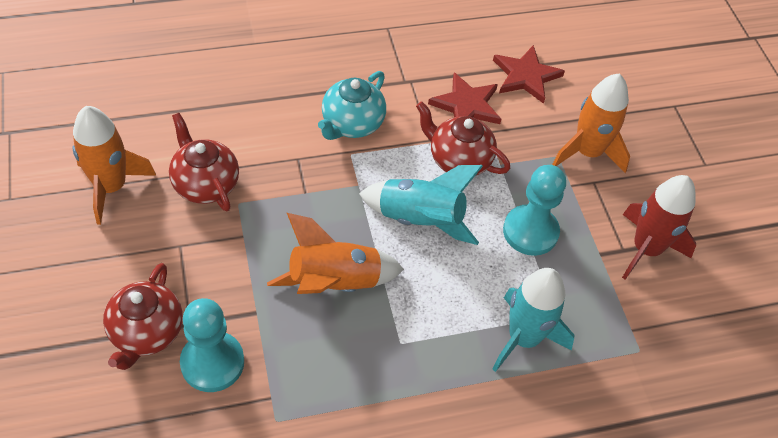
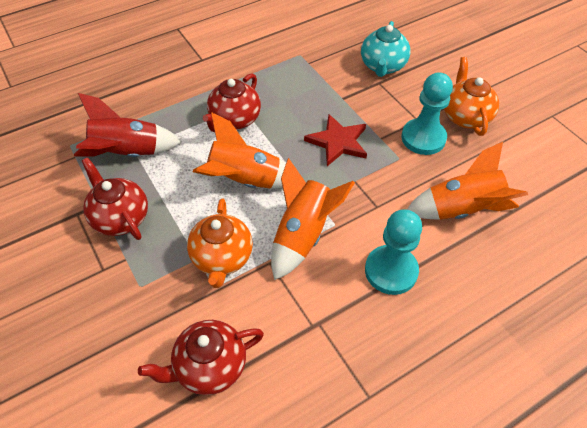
orange teapot: 0 -> 2
red star: 2 -> 1
turquoise rocket: 2 -> 0

